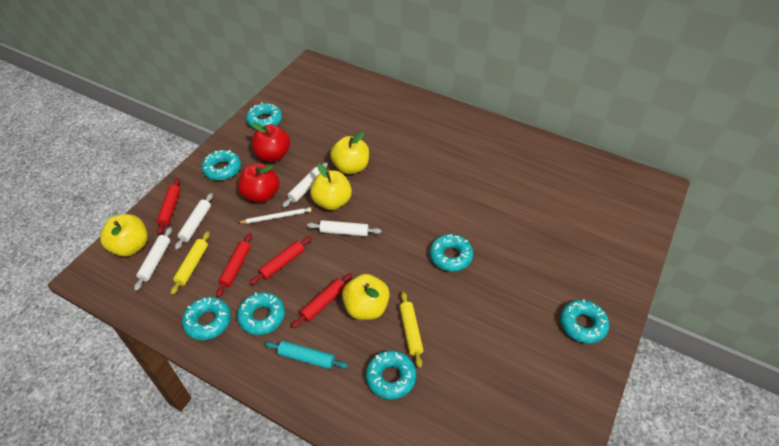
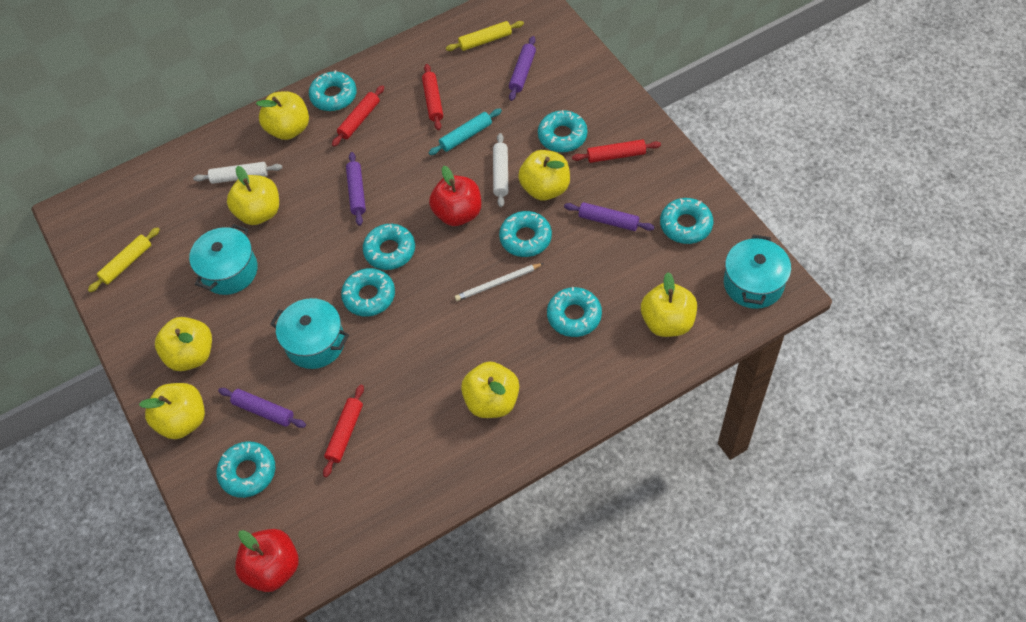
purple rolling pin: 0 -> 4
turquoise donut: 7 -> 8
turquoise pot: 0 -> 3
white rolling pin: 4 -> 2
yellow apple: 4 -> 7

